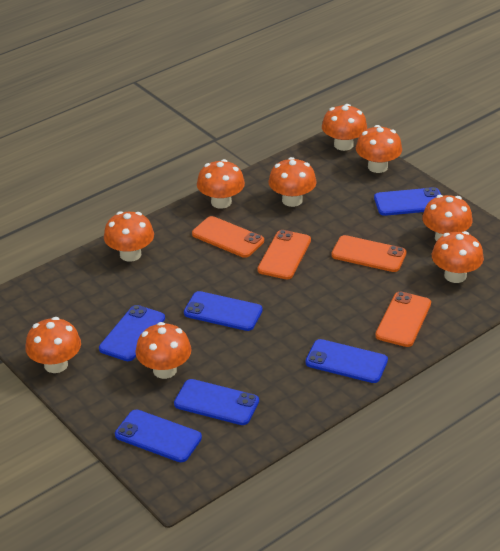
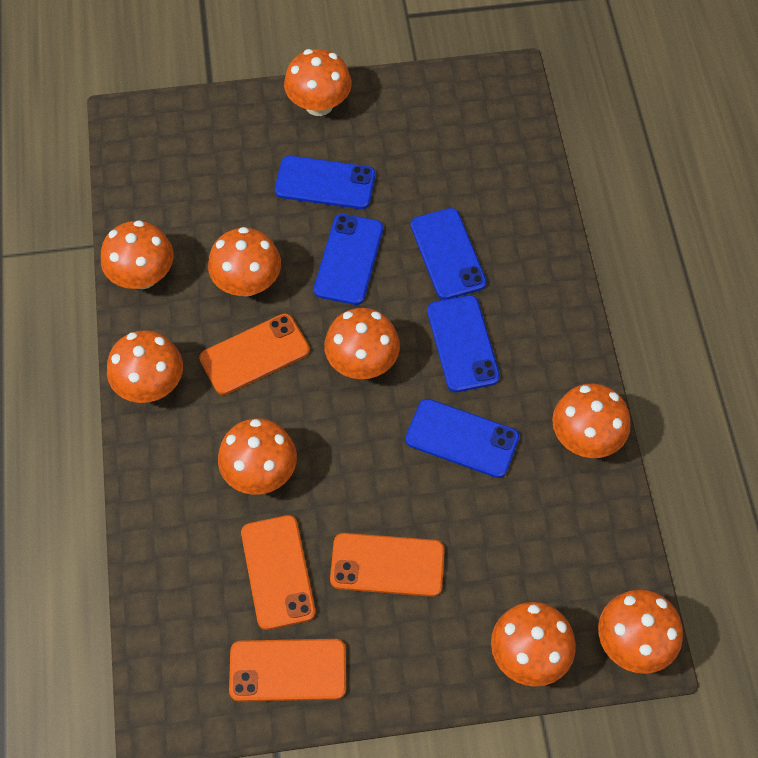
blue phone: 6 -> 5

